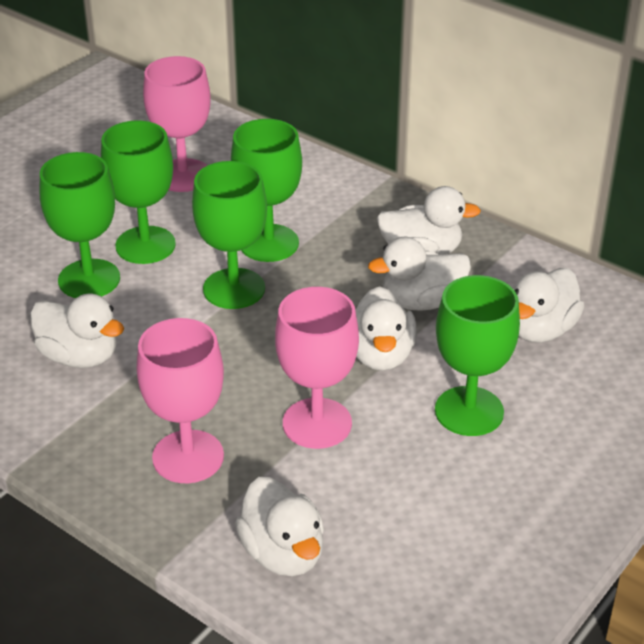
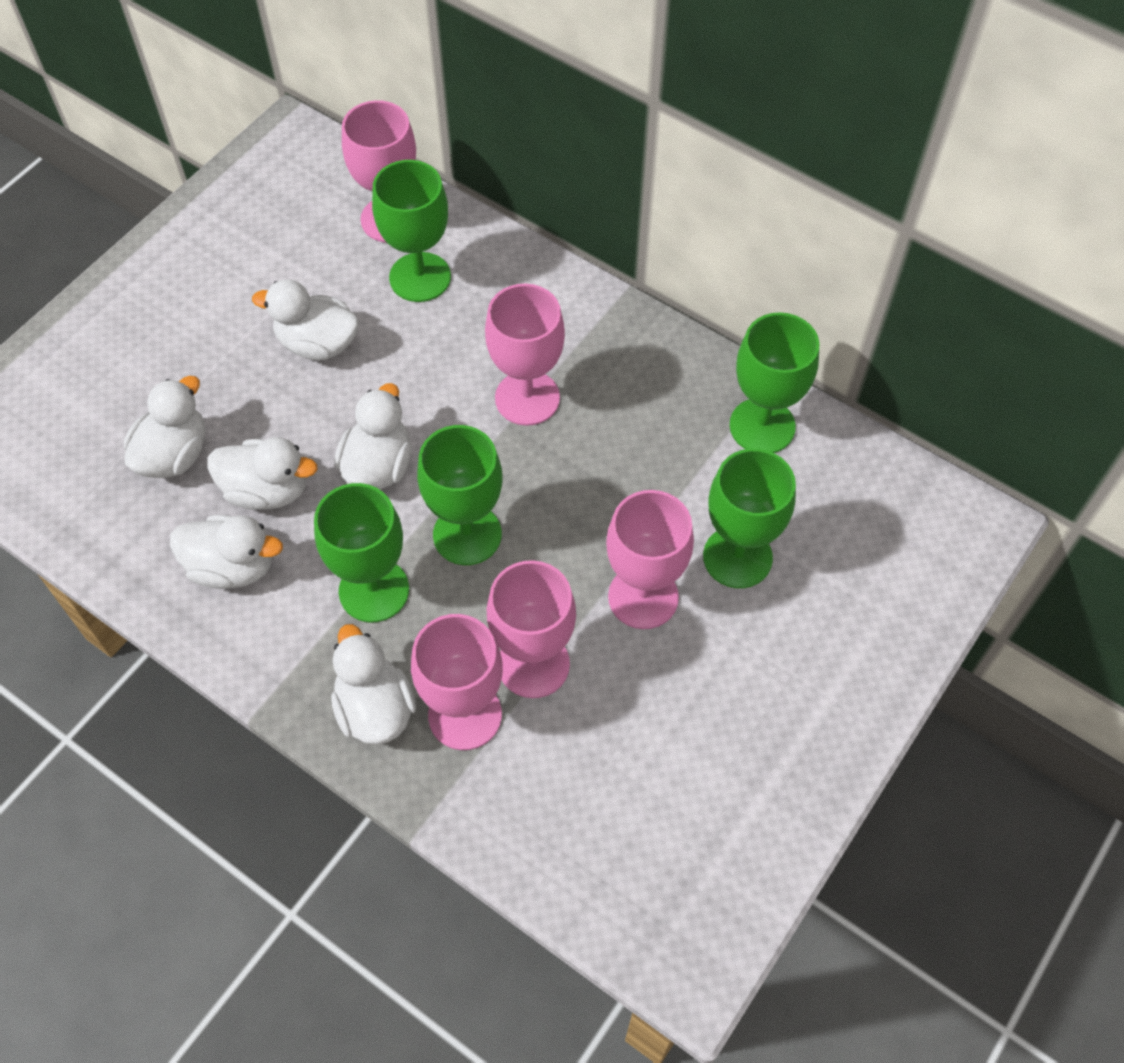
pink goblet: 3 -> 5

